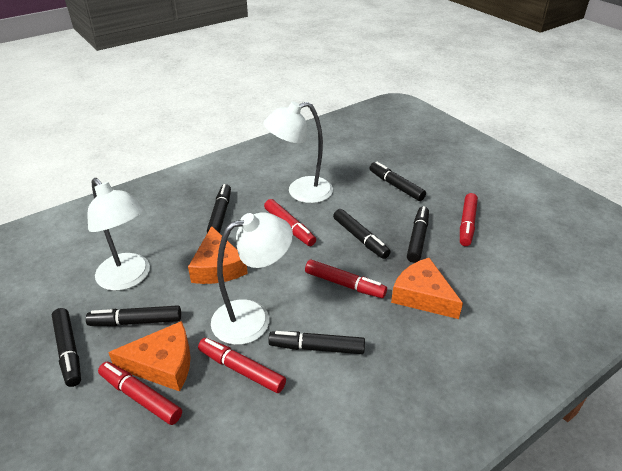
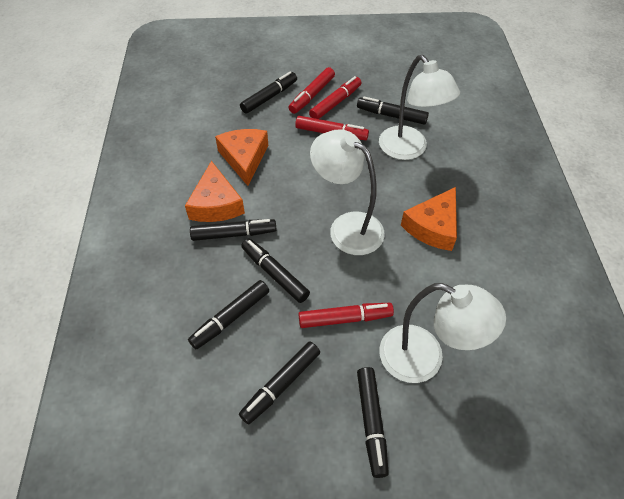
red marker: 5 -> 4

